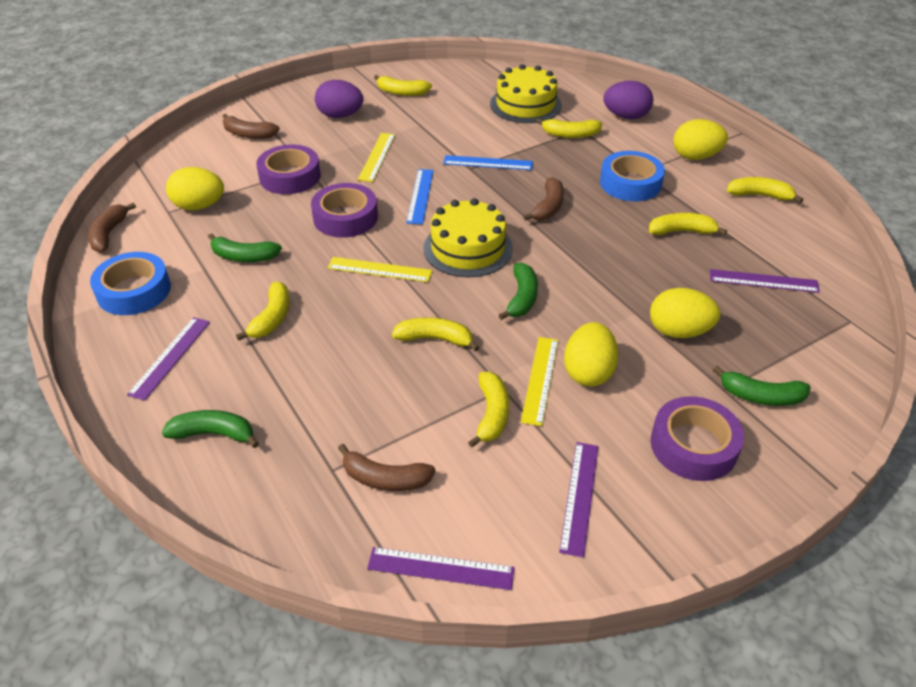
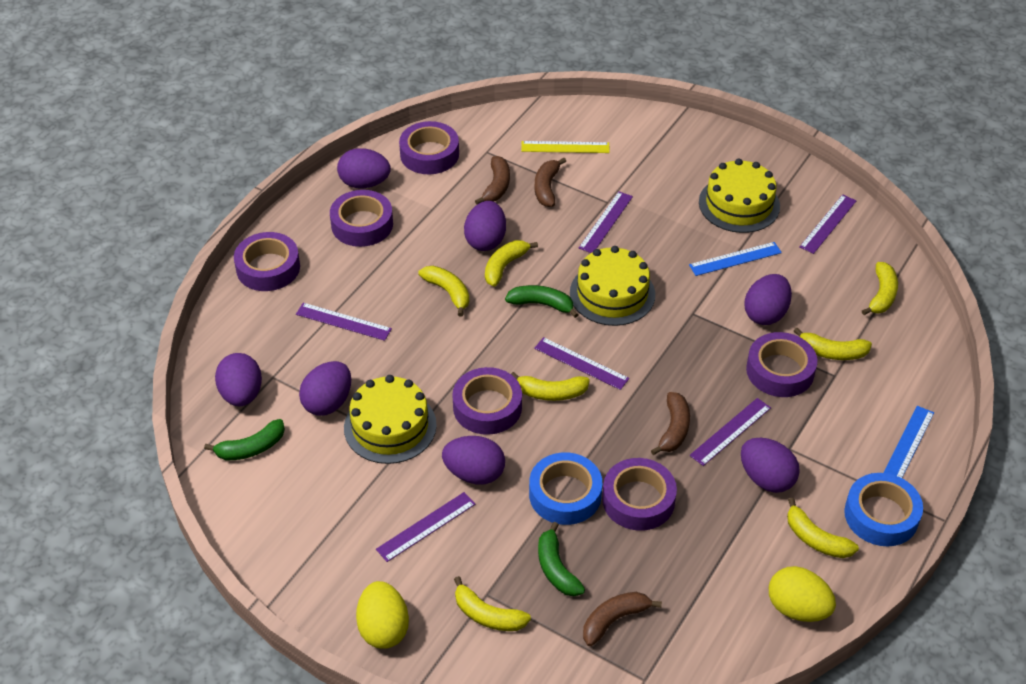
green banana: 4 -> 3
purple egg: 2 -> 7
purple ruler: 4 -> 6
purple tape: 3 -> 6
yellow cake: 2 -> 3
yellow egg: 4 -> 2
yellow ruler: 3 -> 1

